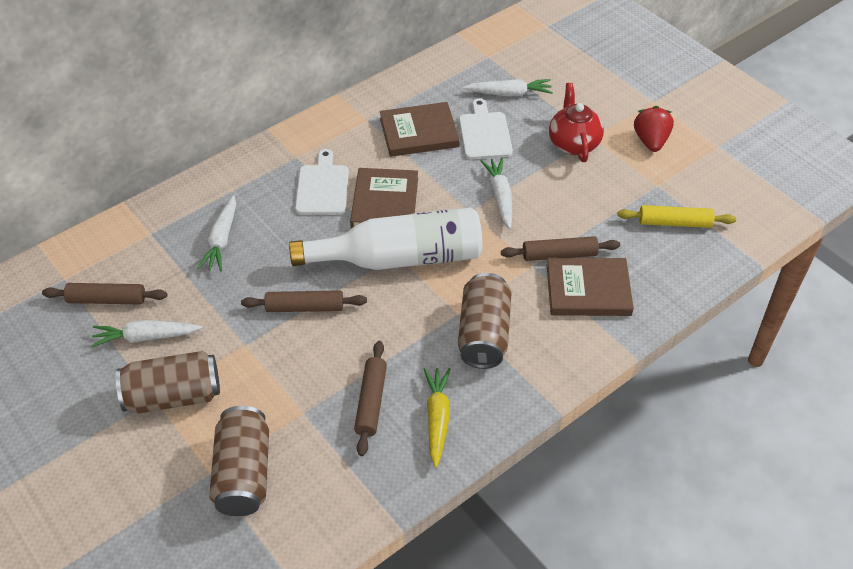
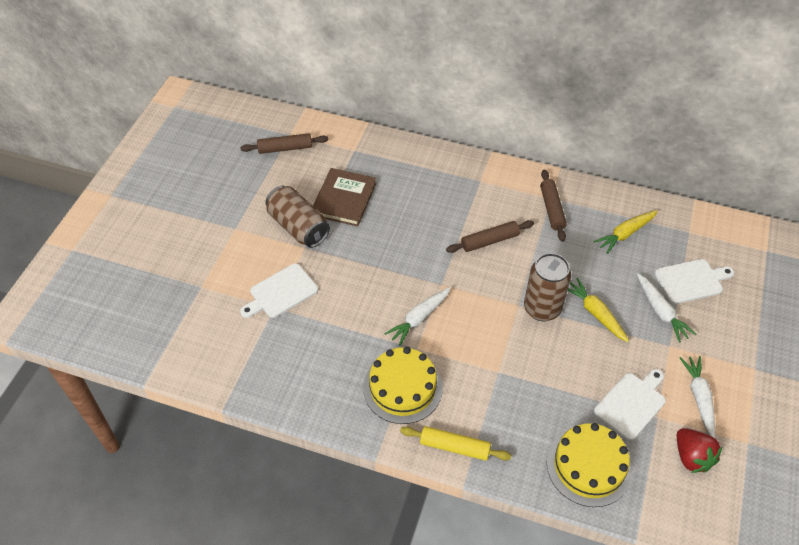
brown book: 3 -> 1
brown can: 3 -> 2
brown rolling pin: 4 -> 3
red teapot: 1 -> 0
white bottle: 1 -> 0
white carrot: 4 -> 3
white cutting board: 2 -> 3
yellow cake: 0 -> 2
yellow carrot: 1 -> 2

